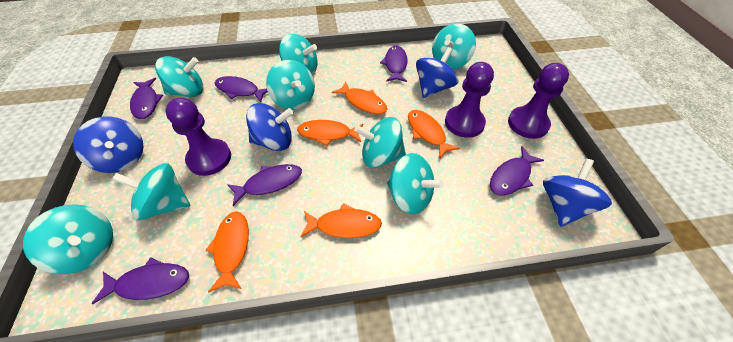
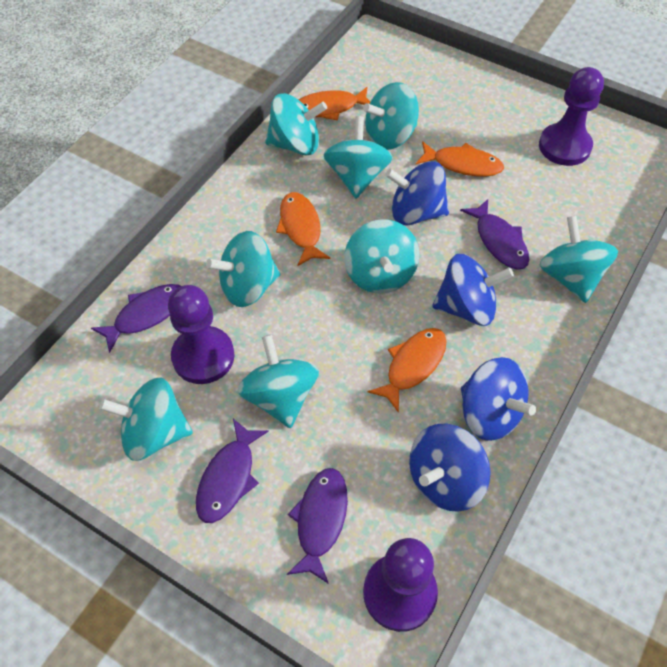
orange fish: 5 -> 4
purple fish: 6 -> 4

